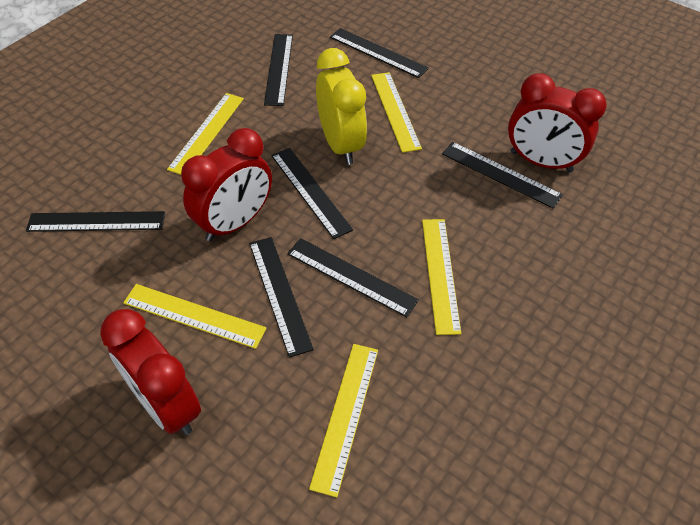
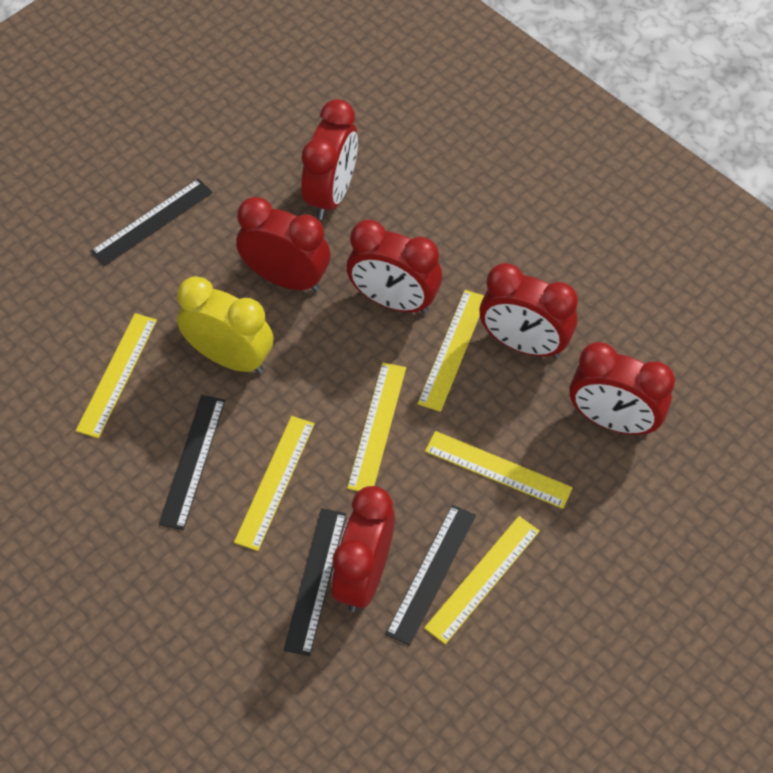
black ruler: 7 -> 4
red clock: 3 -> 6
yellow ruler: 5 -> 6

